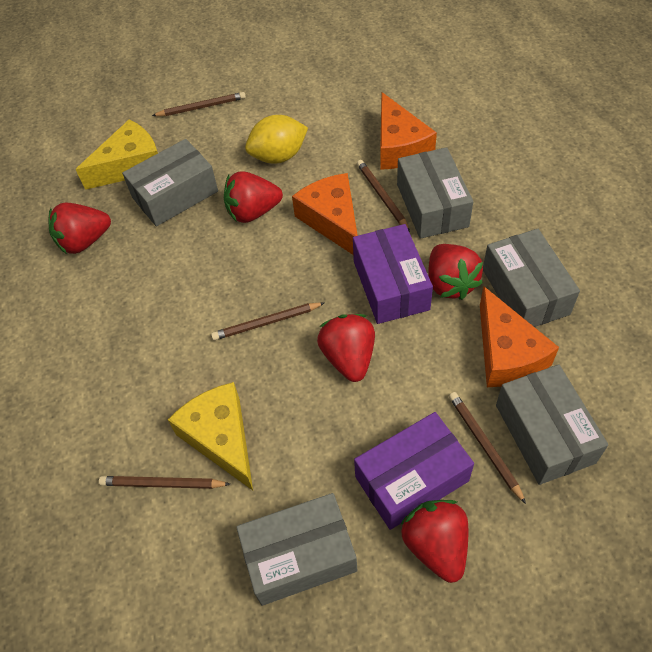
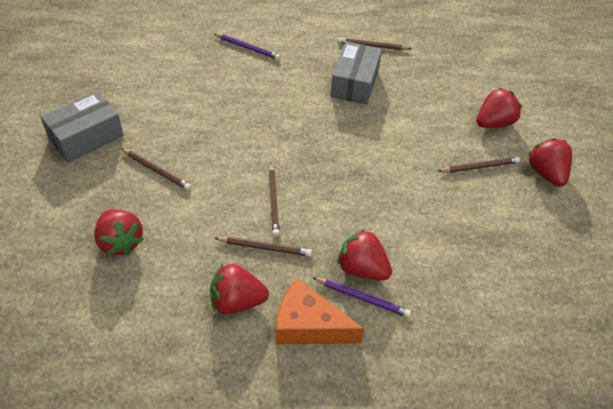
grey box: 5 -> 2
orange cheese: 3 -> 1
purple box: 2 -> 0
purple pencil: 0 -> 2
yellow cheese: 2 -> 0
yellow lemon: 1 -> 0

